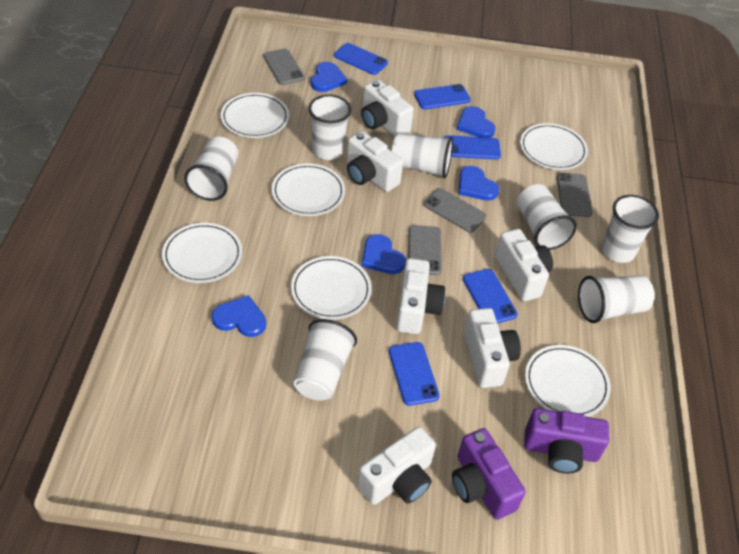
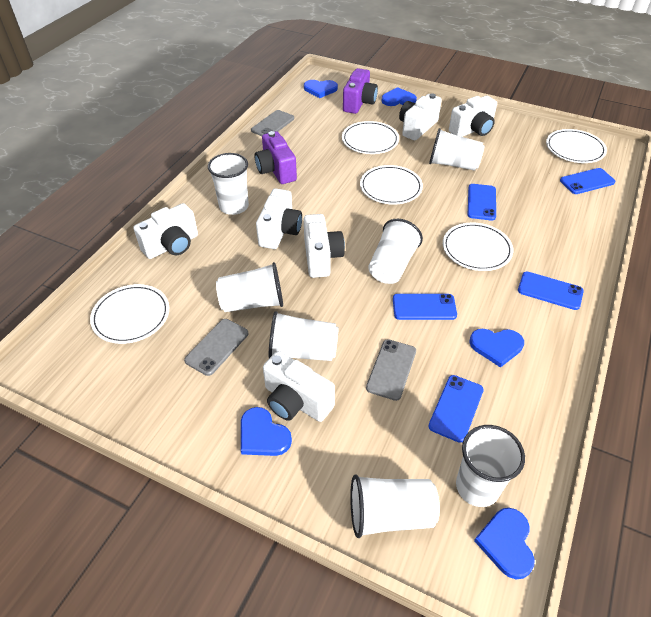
grey phone: 4 -> 3
white plate: 6 -> 5

